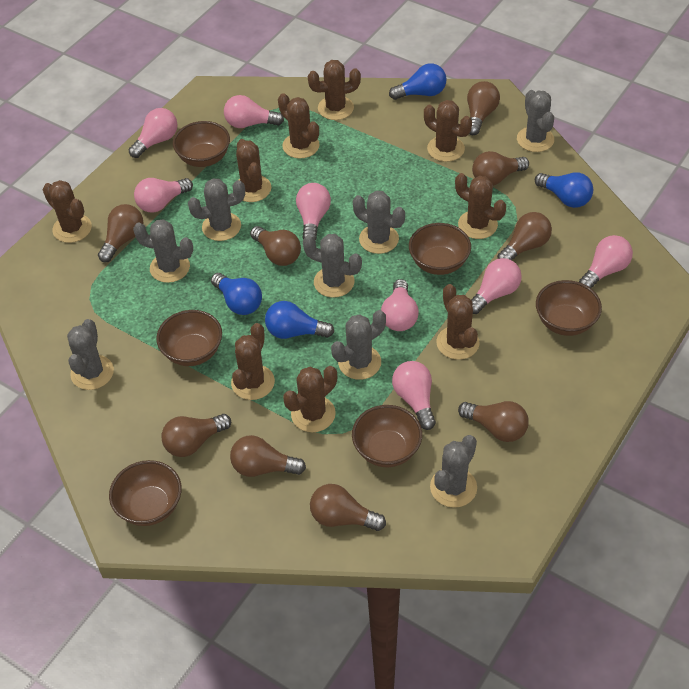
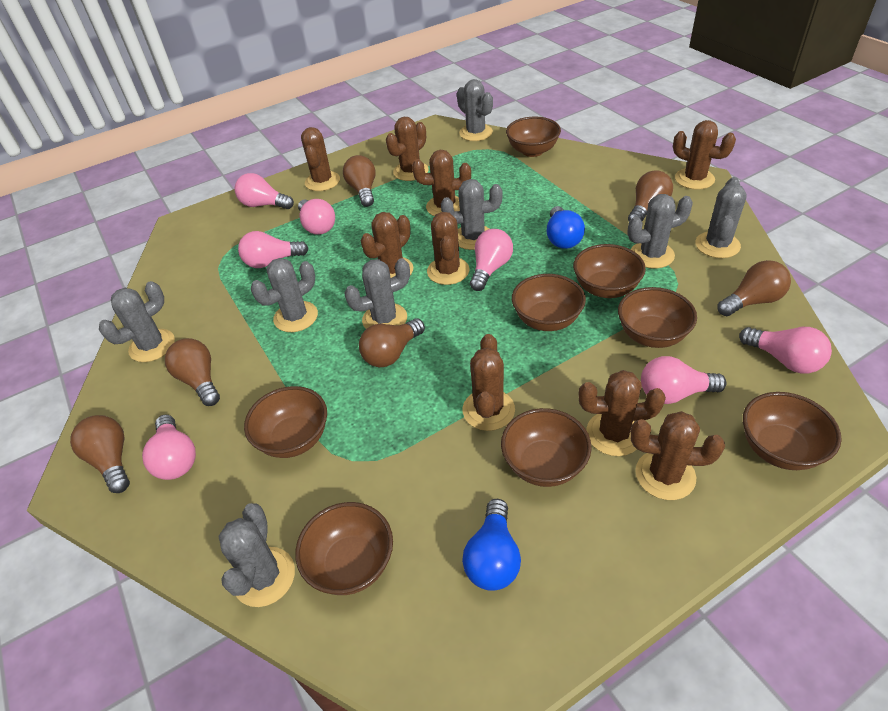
blue light bulb: 4 -> 2
brown bowl: 6 -> 8
brown light bulb: 9 -> 6
pink light bulb: 8 -> 7

